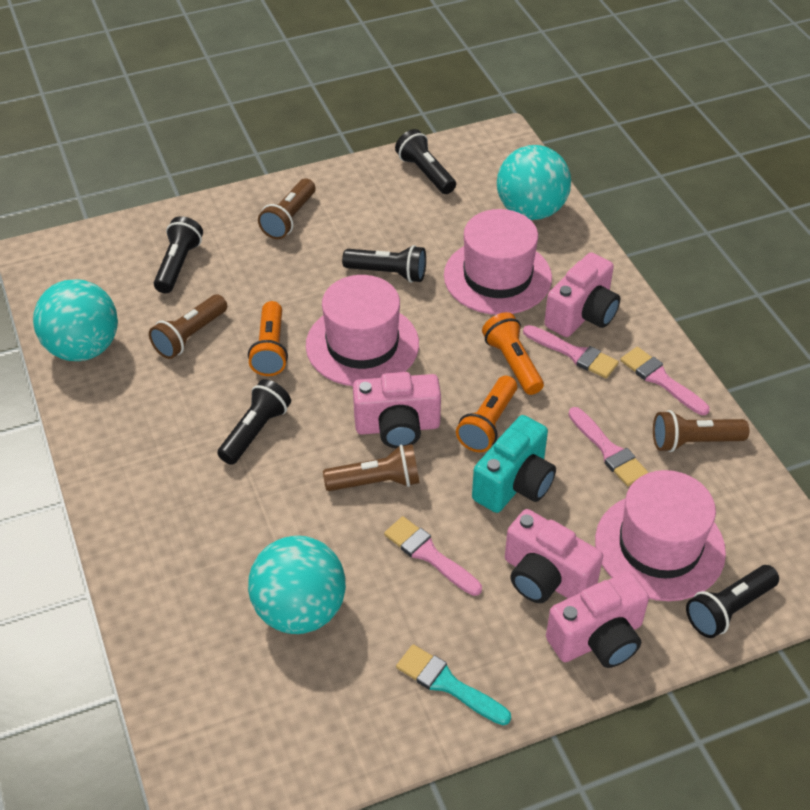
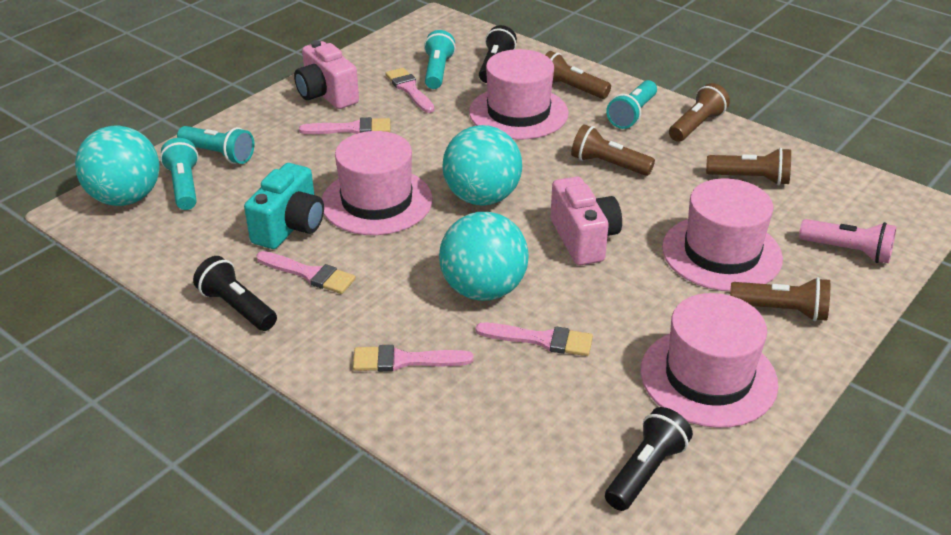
black flashlight: 5 -> 3
brown flashlight: 4 -> 5
orange flashlight: 3 -> 0
pink brush: 4 -> 5
pink camera: 4 -> 2
pink flashlight: 0 -> 1
pink hat: 3 -> 4
turquoise brush: 1 -> 0
turquoise flashlight: 0 -> 4

